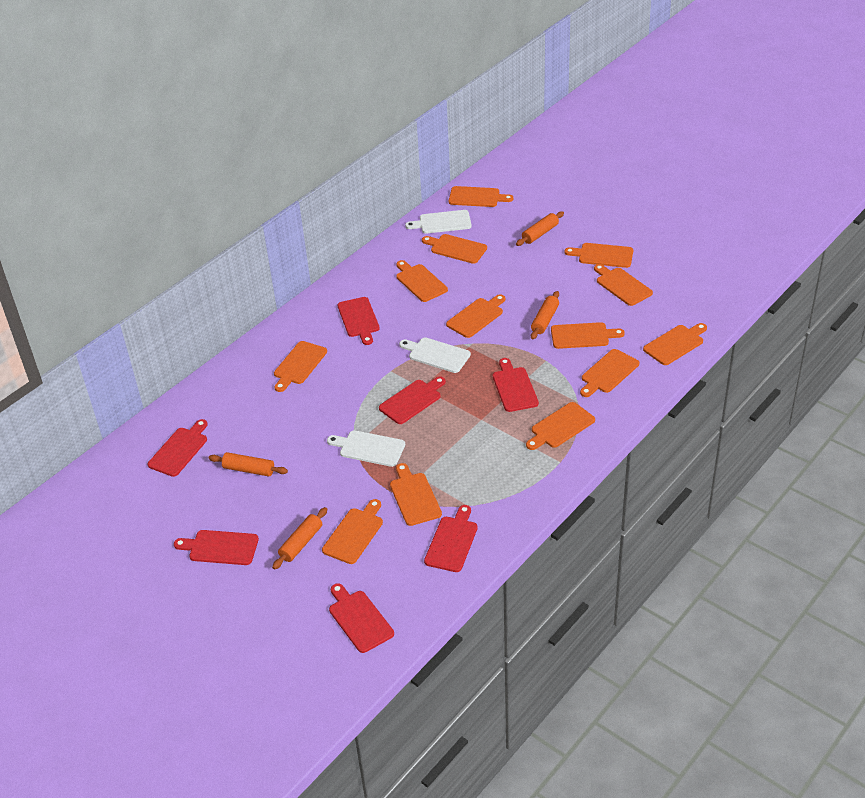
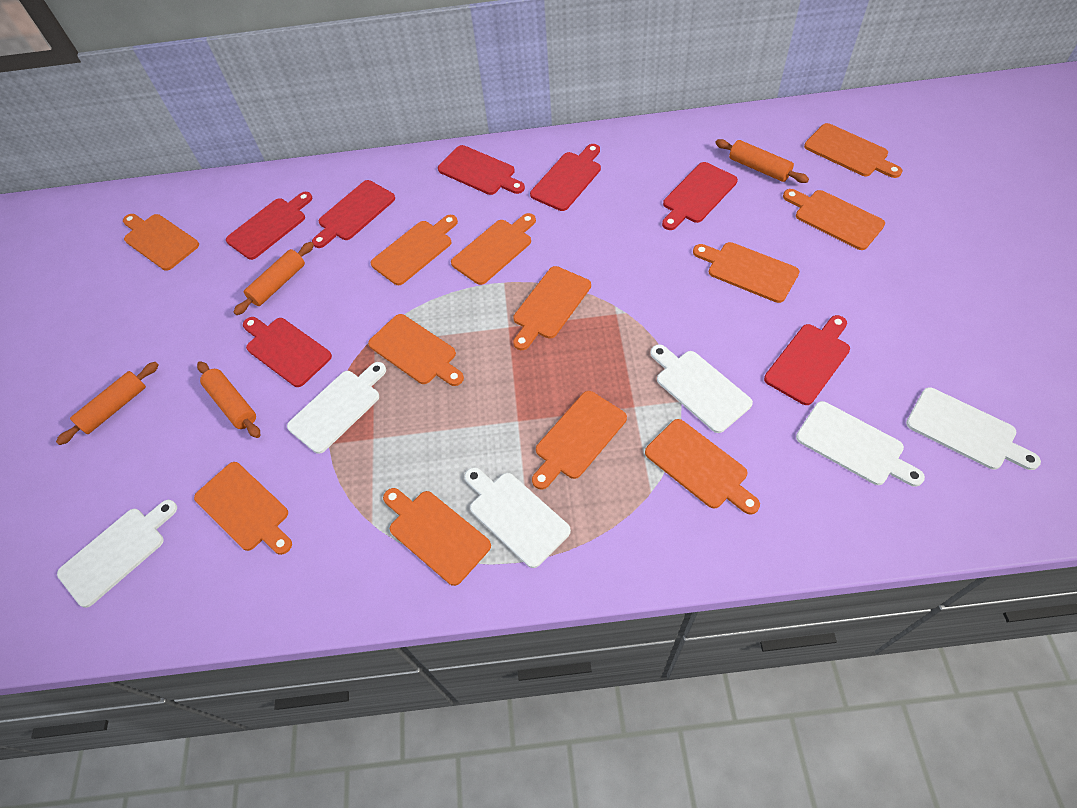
orange cutting board: 13 -> 12
white cutting board: 3 -> 6

